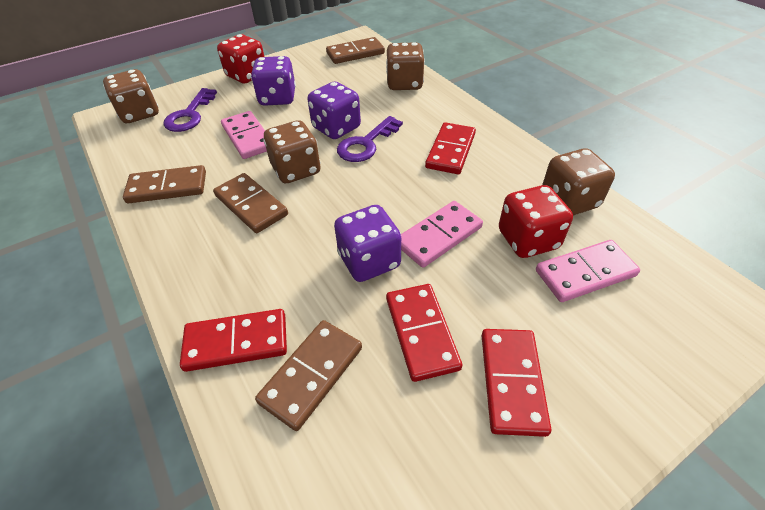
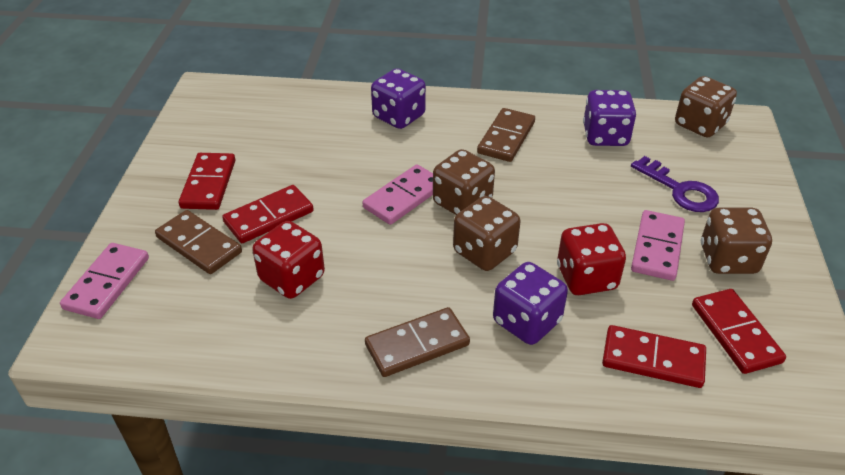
brown domino: 4 -> 3
purple key: 2 -> 1

